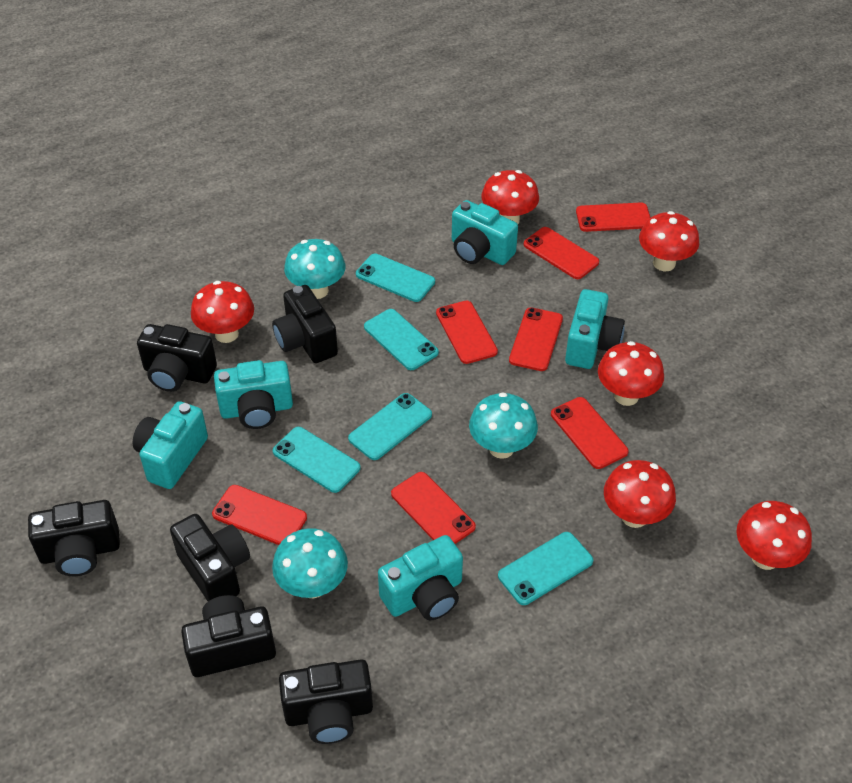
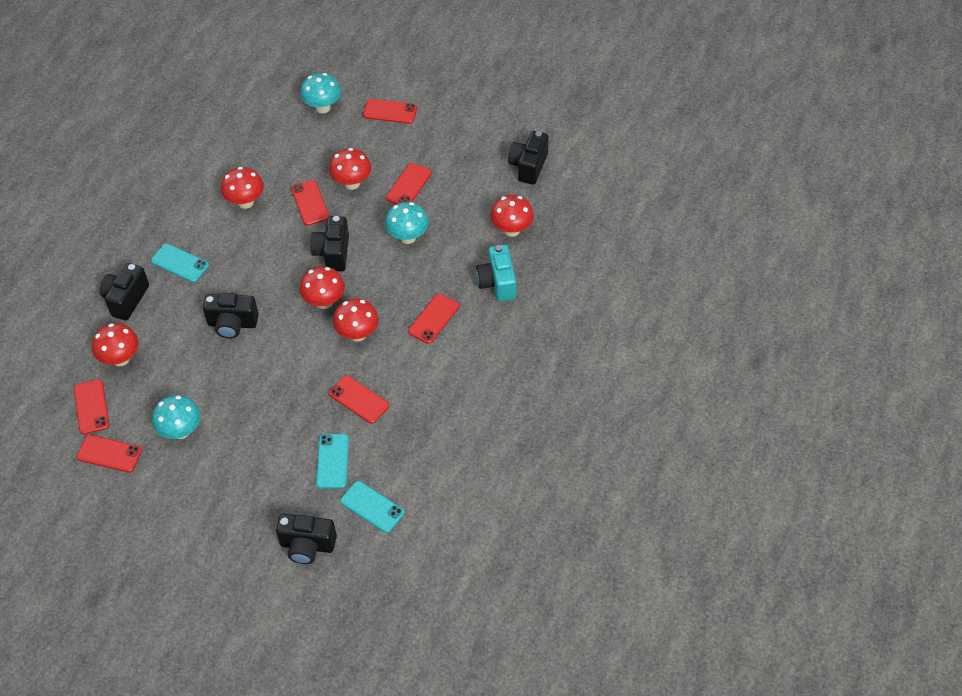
black camera: 6 -> 5
turquoise camera: 5 -> 1
turquoise phone: 5 -> 3

